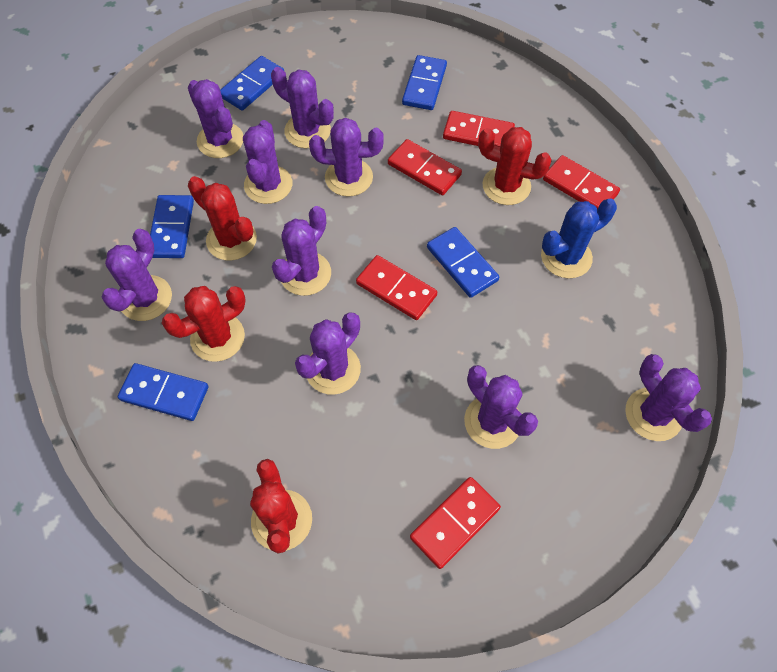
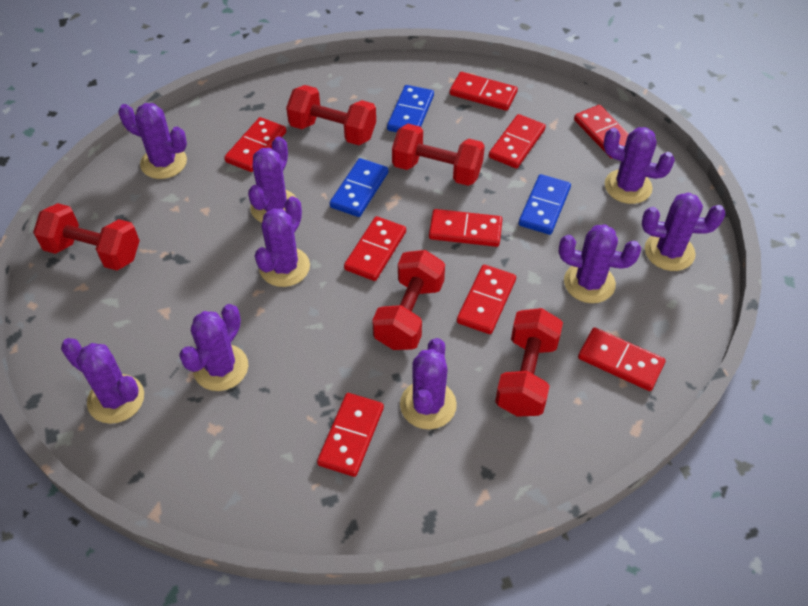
blue cactus: 1 -> 0
blue domino: 5 -> 3
red cactus: 4 -> 0
red domino: 5 -> 9
red dumbbell: 0 -> 5

